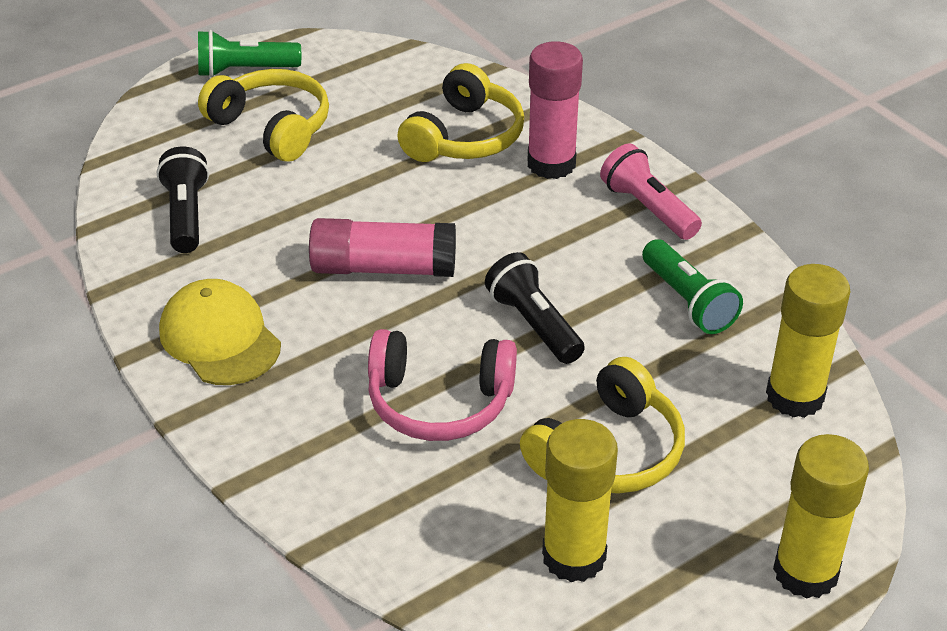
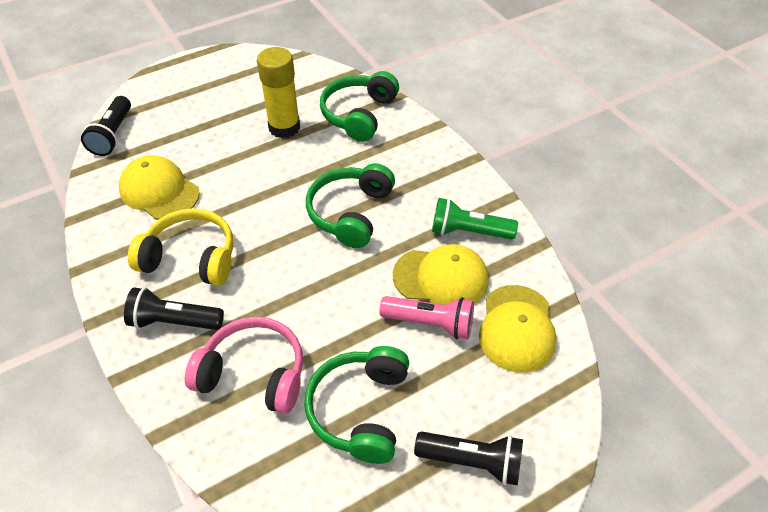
black flashlight: 2 -> 3
green flashlight: 2 -> 1
green headphones: 0 -> 3
pink glue stick: 2 -> 0
yellow cap: 1 -> 3
yellow glue stick: 3 -> 1
yellow headphones: 3 -> 1

